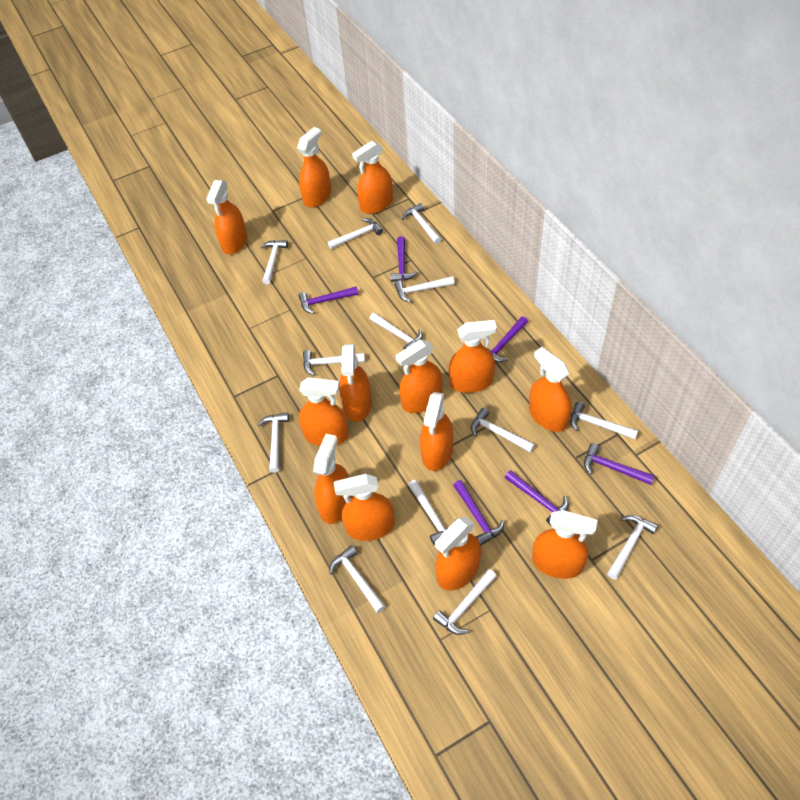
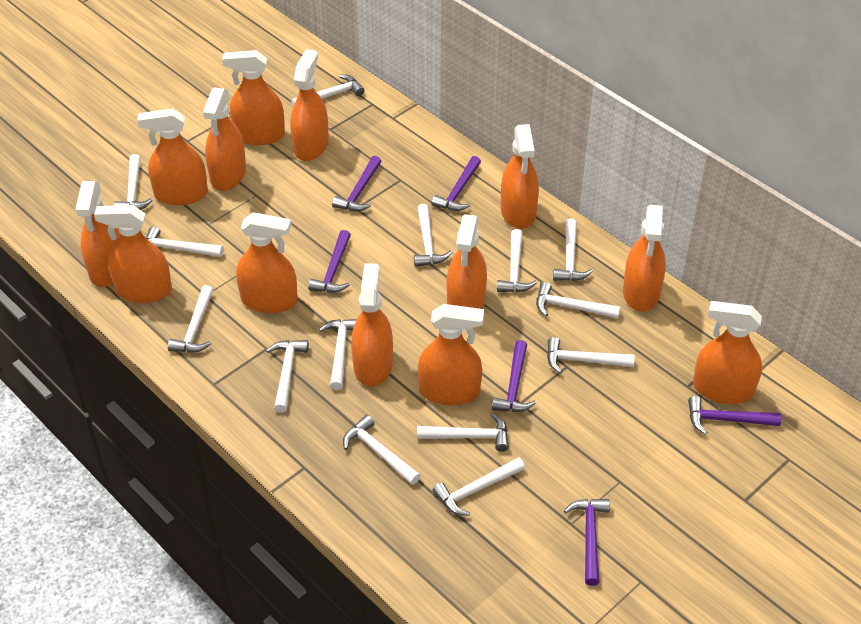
white hammer: 13 -> 14

